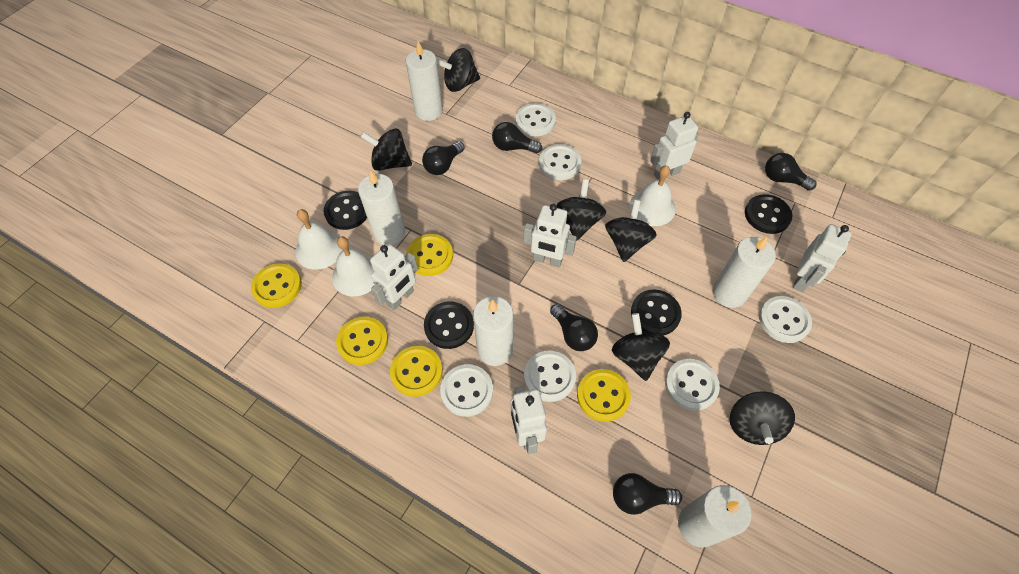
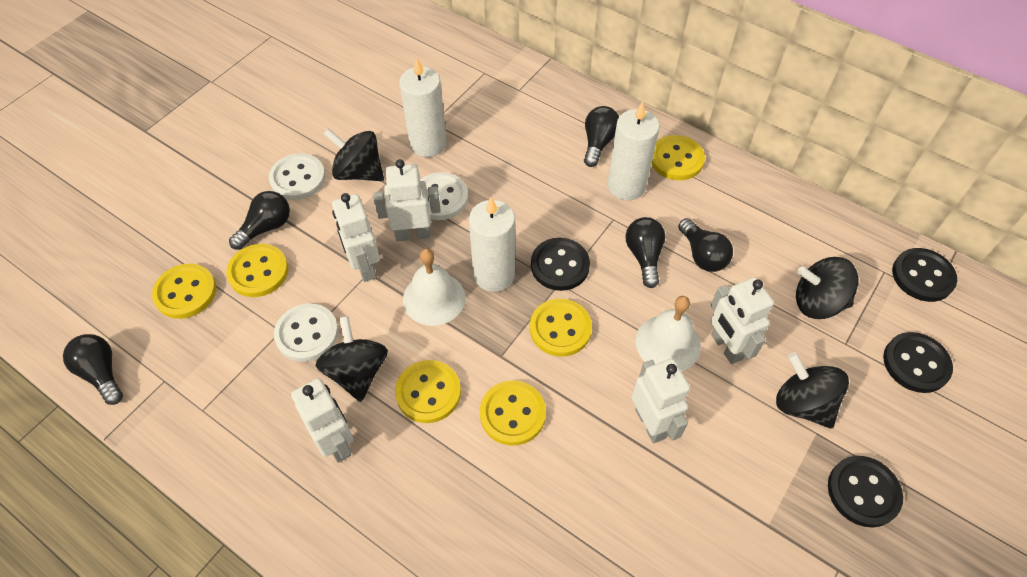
black spinning top: 6 -> 4
white bell: 3 -> 2
white button: 6 -> 3
white candle: 5 -> 3
yellow button: 5 -> 6

